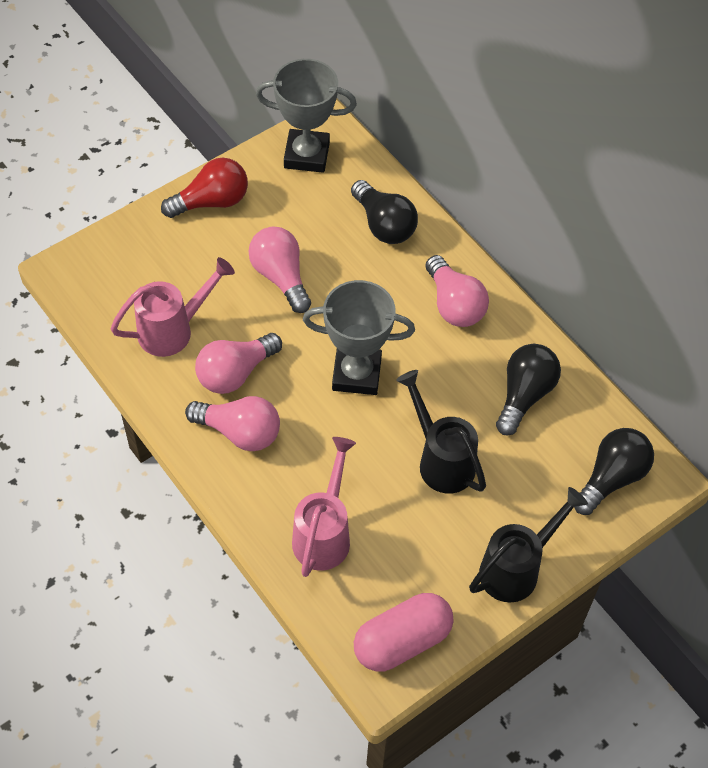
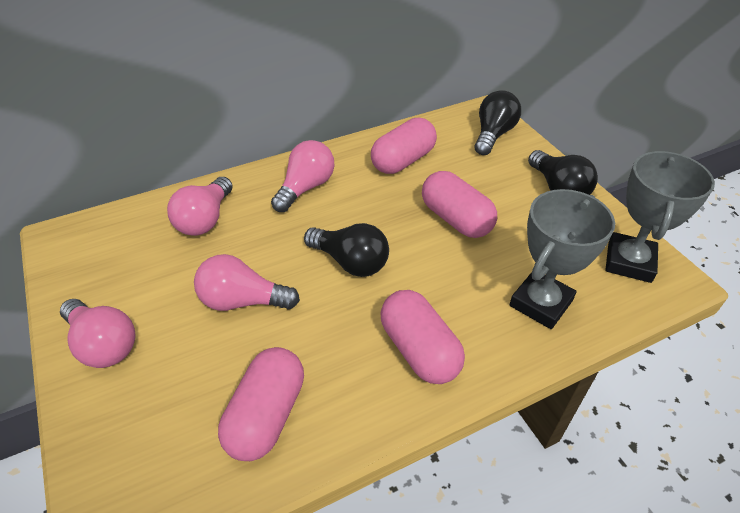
black watering can: 2 -> 0
pink capsule: 1 -> 4
pink watering can: 2 -> 0
red light bulb: 1 -> 0

